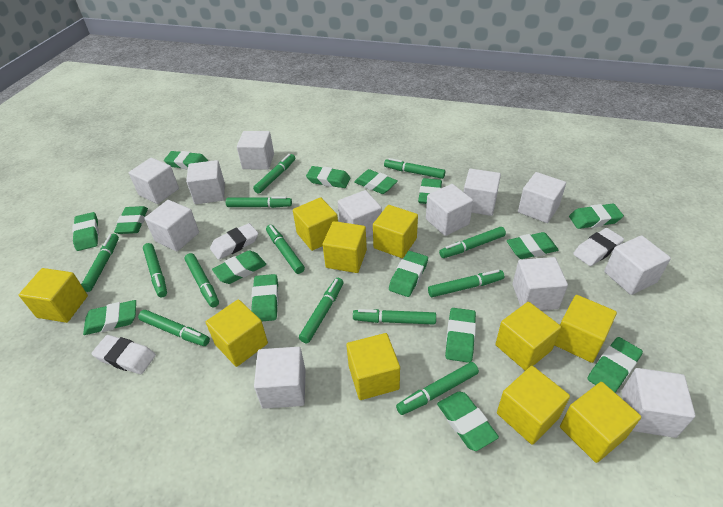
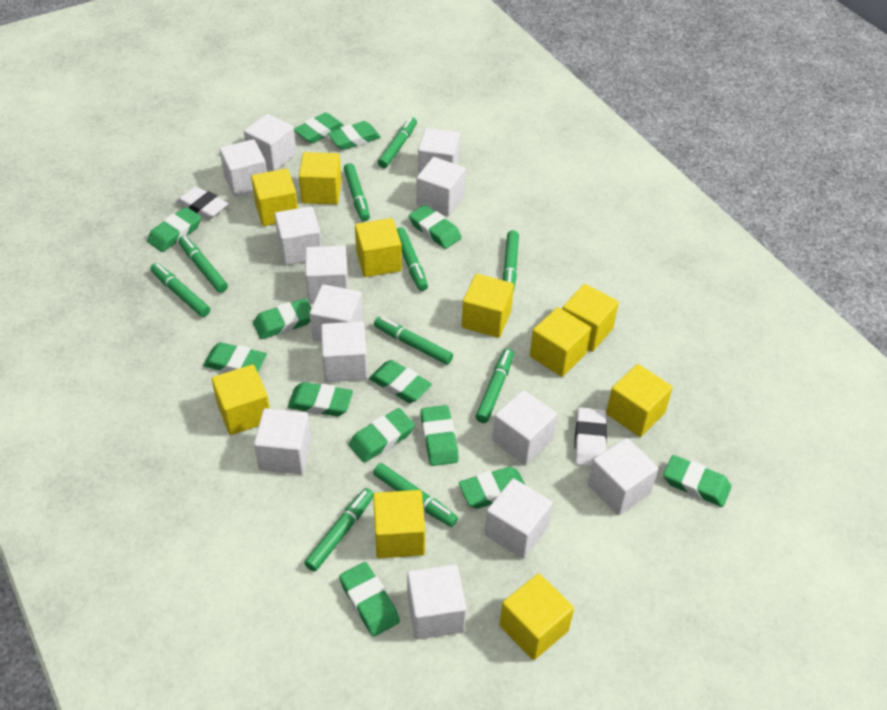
green eraser: 15 -> 13
green marker: 13 -> 10
white cube: 12 -> 13
white eraser: 3 -> 2

